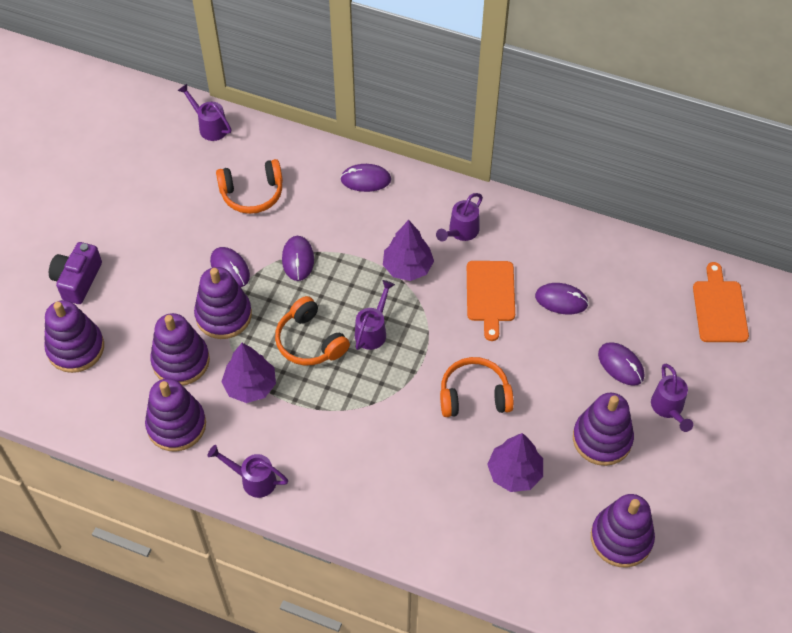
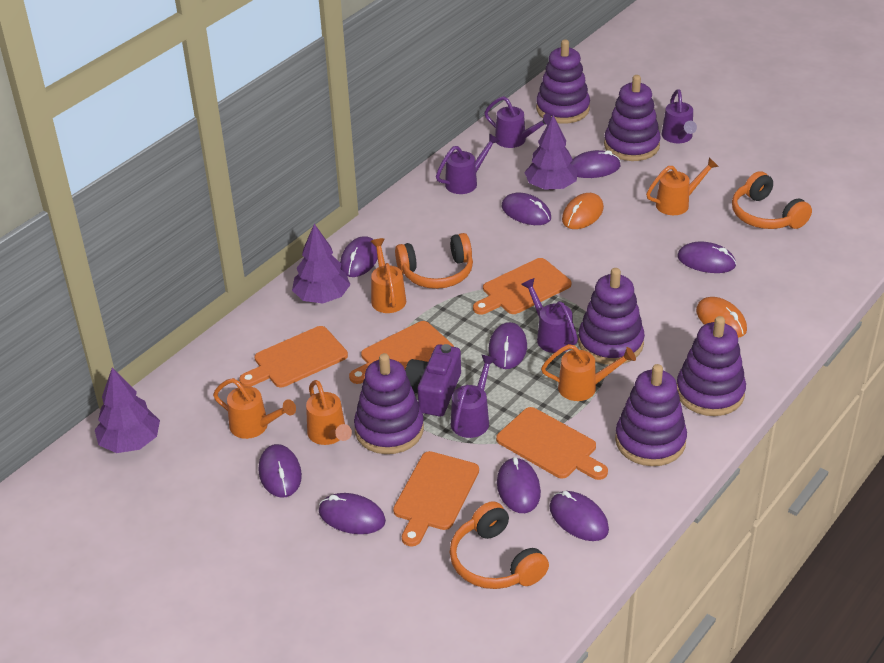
orange cutting board: 2 -> 5
orange mouse: 0 -> 2
orange watering can: 0 -> 5
purple mouse: 5 -> 9

